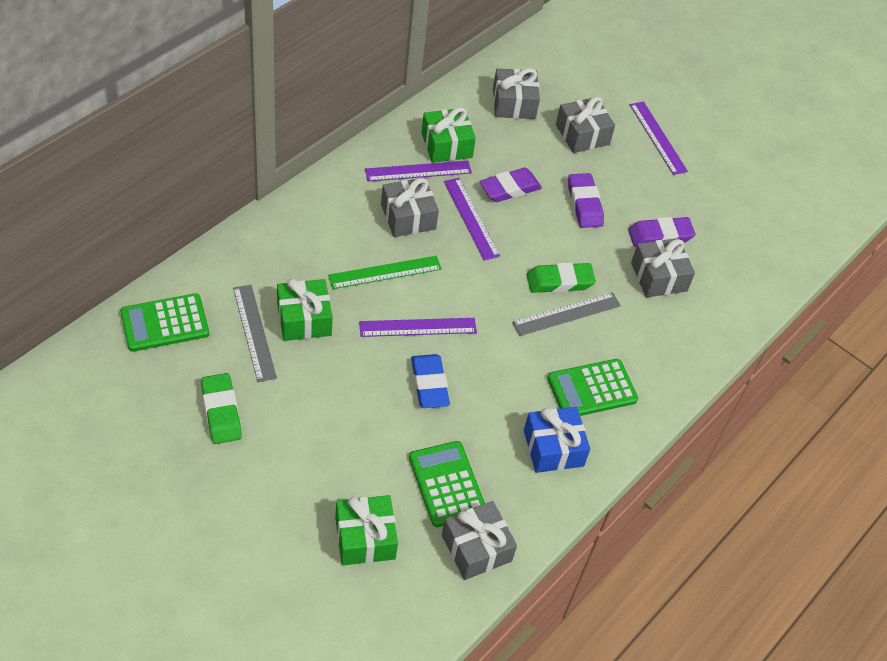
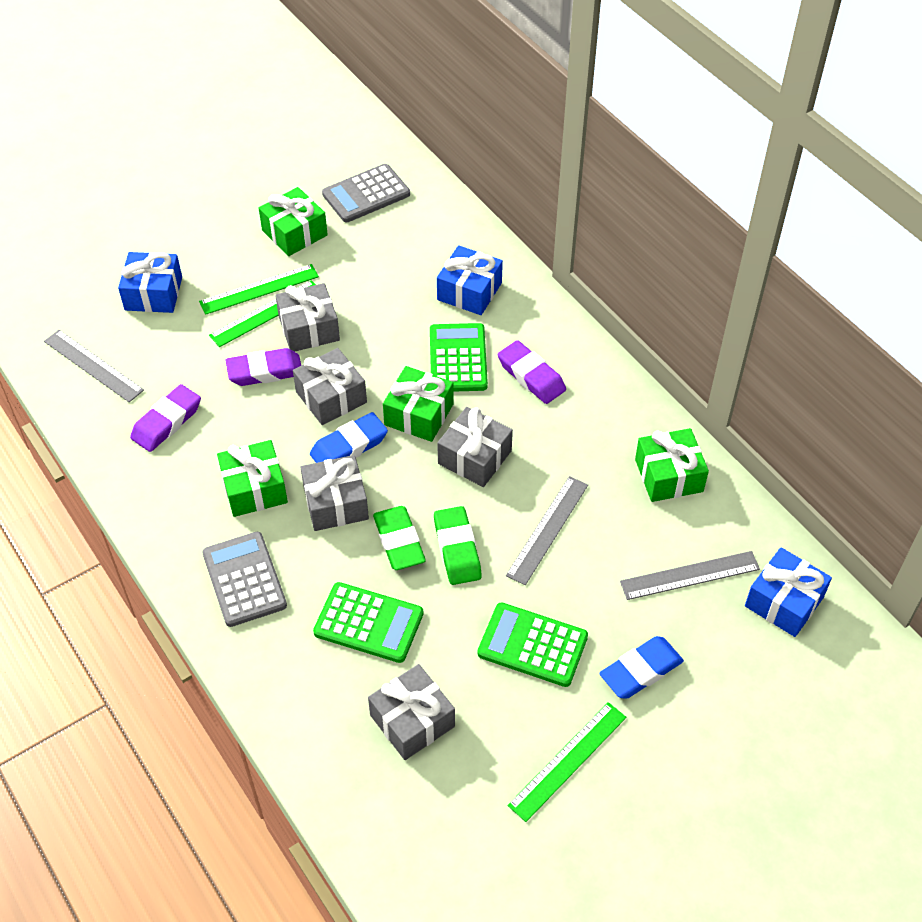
blue eraser: 1 -> 2
blue gift: 1 -> 3
green gift: 3 -> 4
green ruler: 1 -> 3
grey calculator: 0 -> 2
grey ruler: 2 -> 3
purple ruler: 4 -> 0

